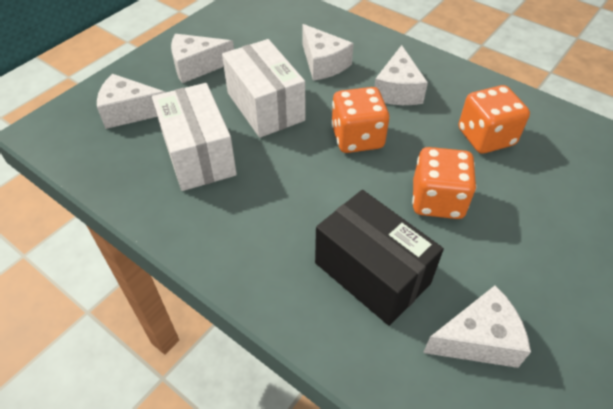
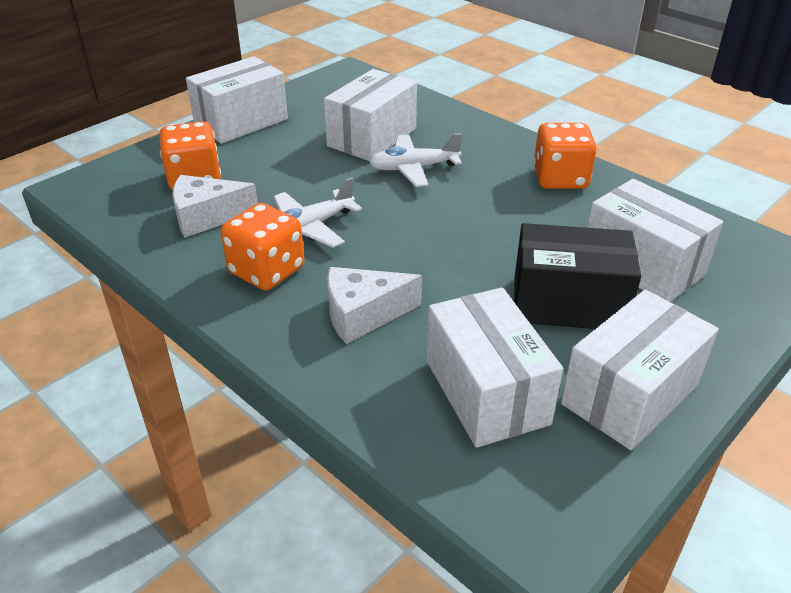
white box: 2 -> 5
white cheese: 5 -> 2
white plane: 0 -> 2

